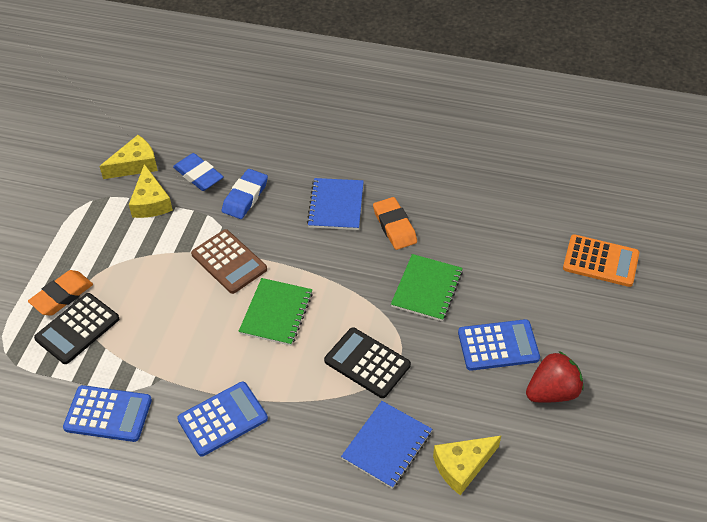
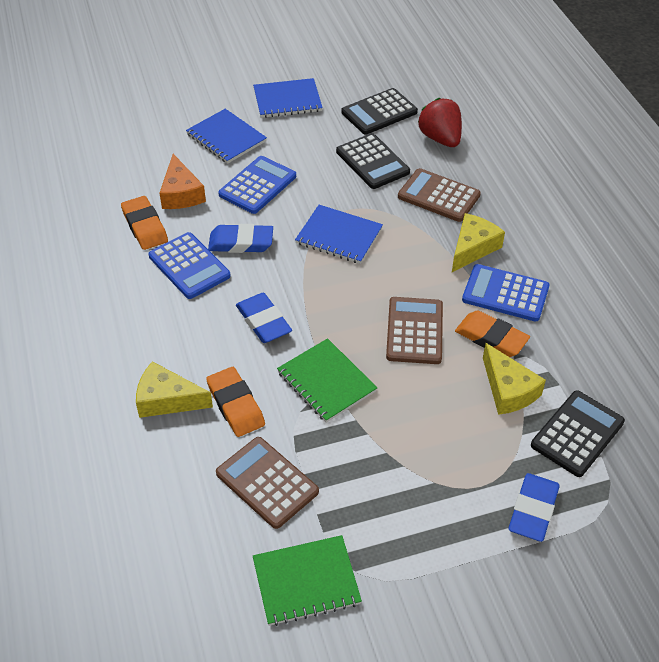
black calculator: 2 -> 3
blue eraser: 2 -> 3
blue notebook: 2 -> 3
brown calculator: 1 -> 3
orange calculator: 1 -> 0
orange cheese: 0 -> 1
orange eraser: 2 -> 3

